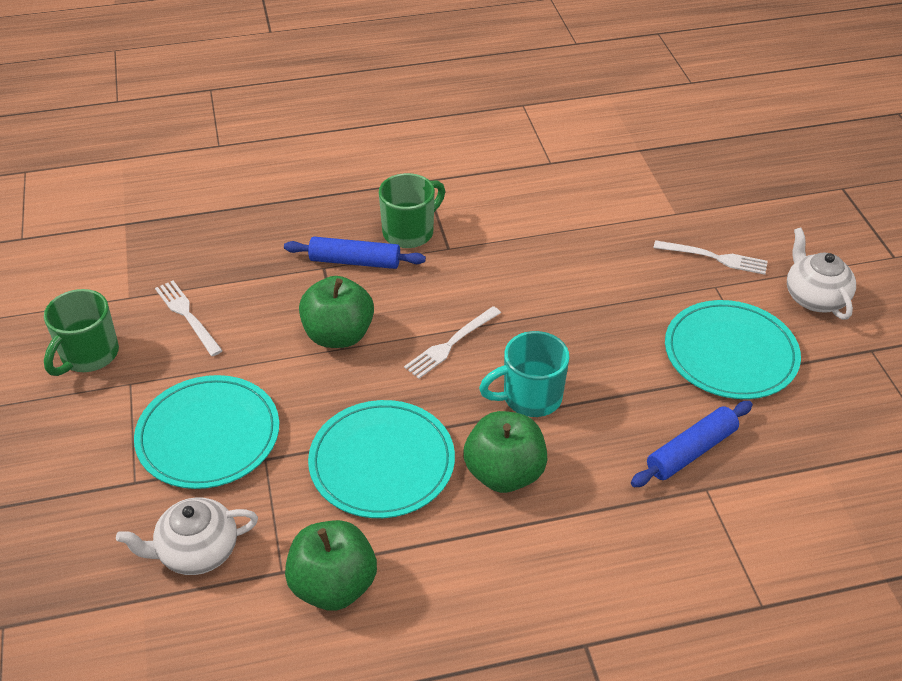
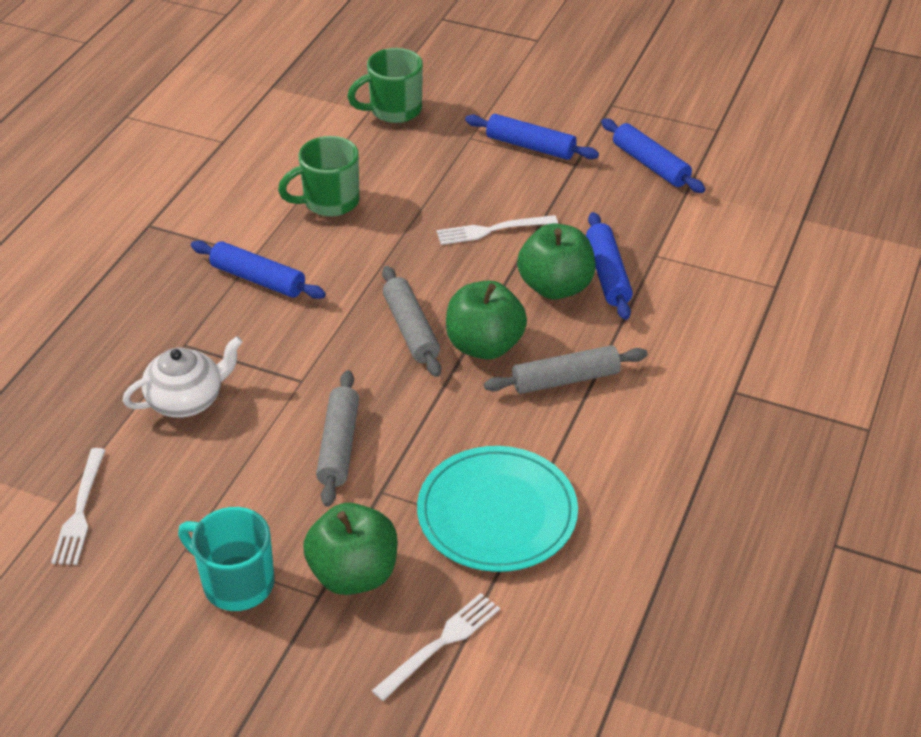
blue rolling pin: 2 -> 4
grey rolling pin: 0 -> 3
turquoise plate: 3 -> 1
white teapot: 2 -> 1

